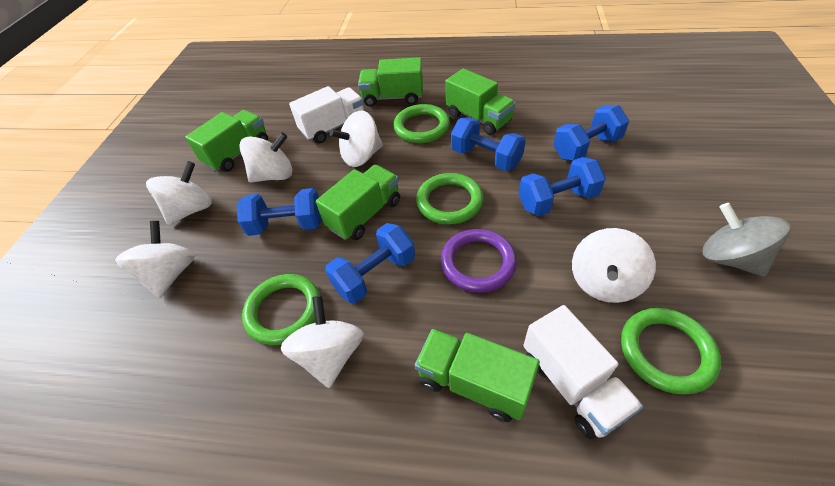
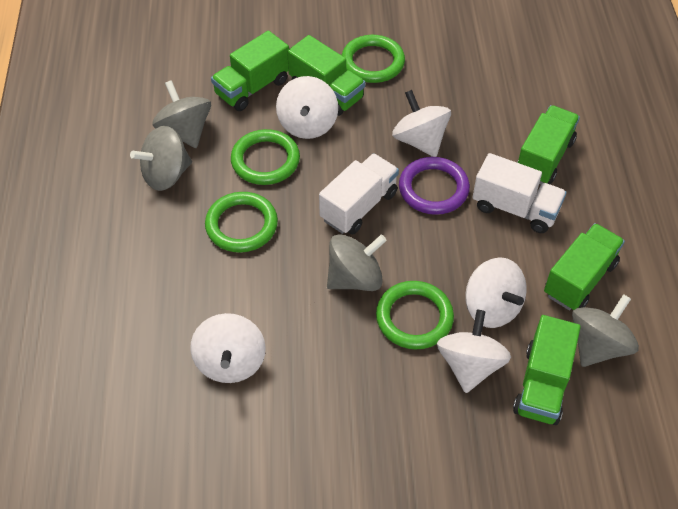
blue dumbbell: 5 -> 0
grey spinning top: 1 -> 4
white spinning top: 6 -> 5

